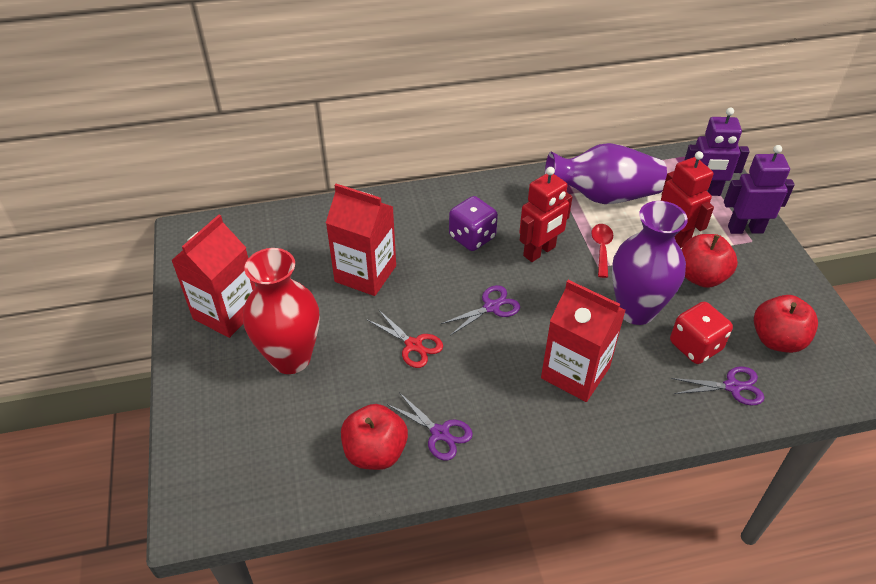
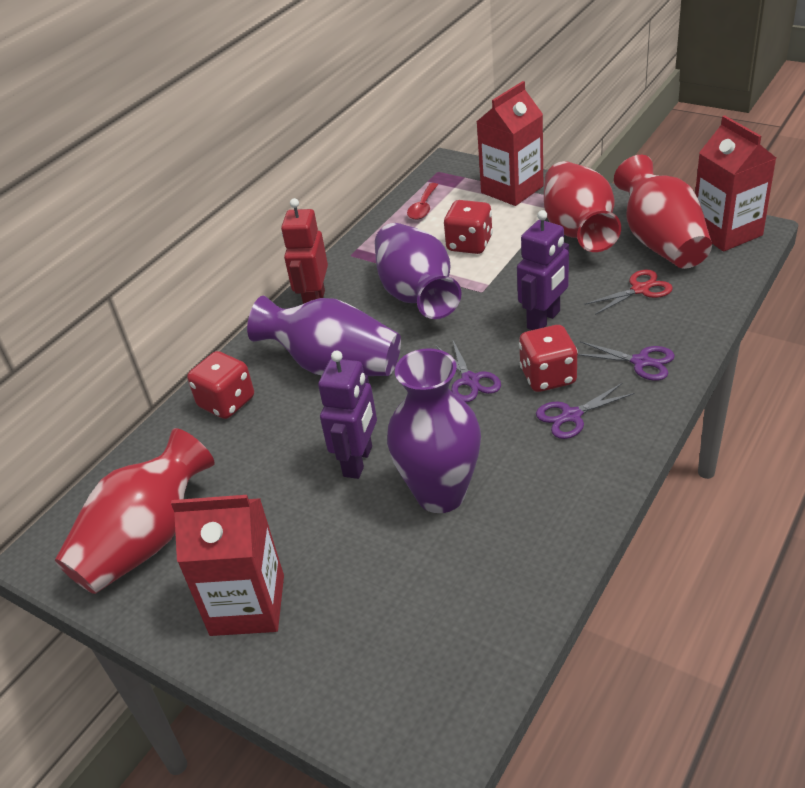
purple dice: 1 -> 0
purple vase: 2 -> 3
red apple: 3 -> 0
red dice: 1 -> 3
red robot: 2 -> 1
red vase: 1 -> 3

